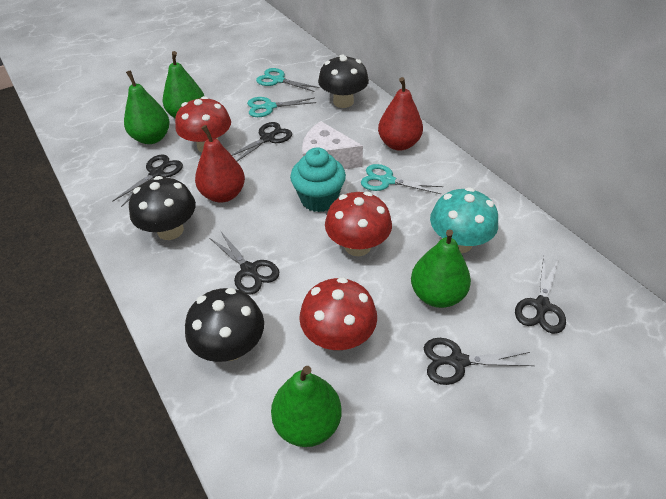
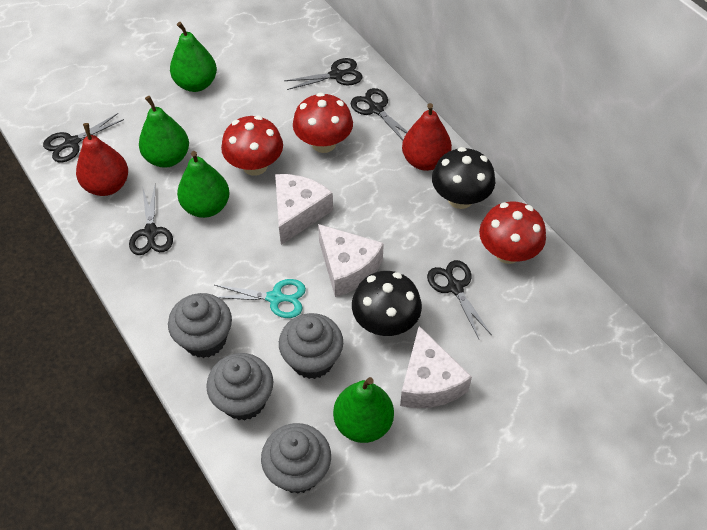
black mushroom: 3 -> 2
grey cupcake: 0 -> 4
turquoise cupcake: 1 -> 0
turquoise mushroom: 1 -> 0
turquoise scissors: 3 -> 1
white cheese: 1 -> 3

